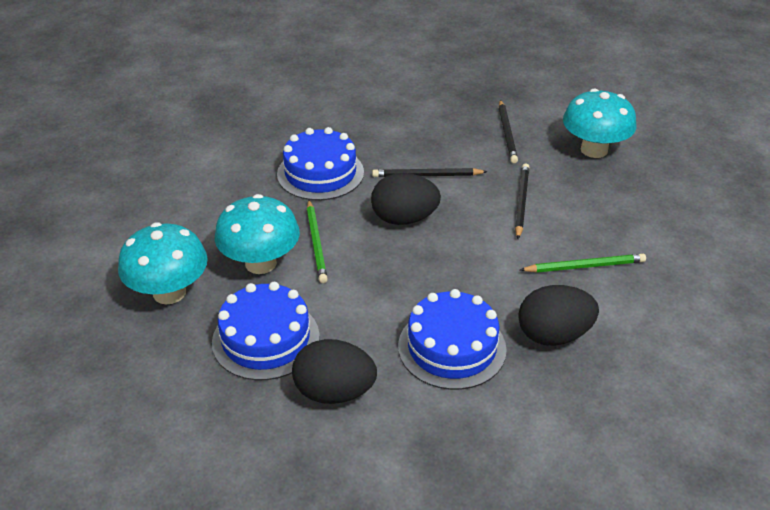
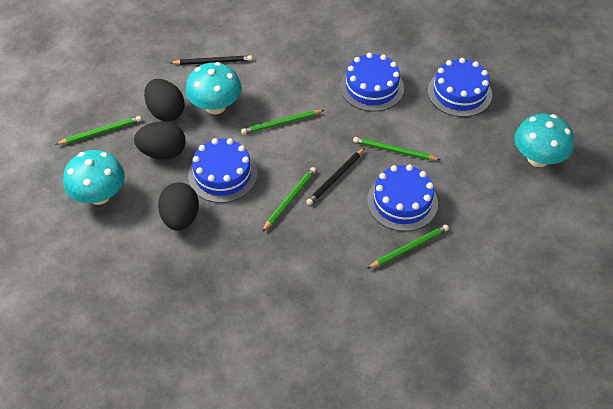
black pencil: 3 -> 2
blue cake: 3 -> 4
green pencil: 2 -> 5

